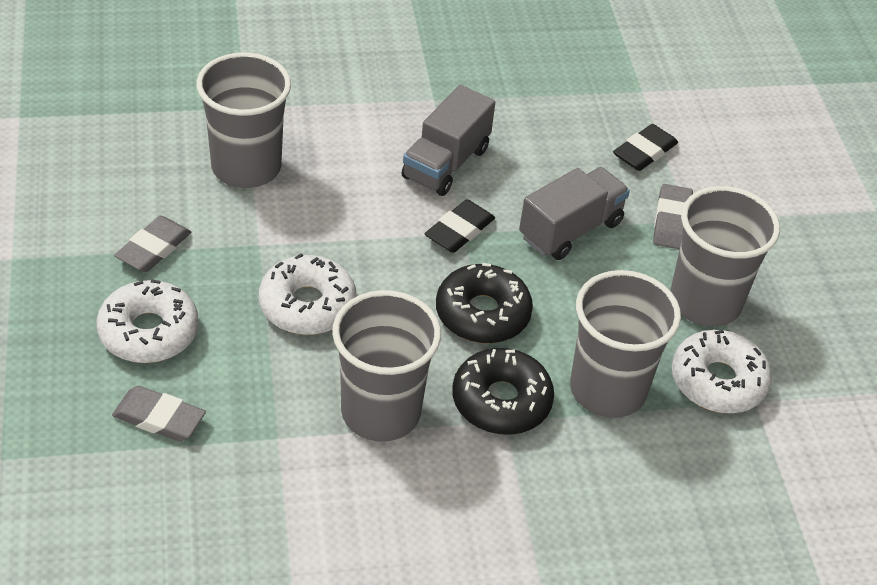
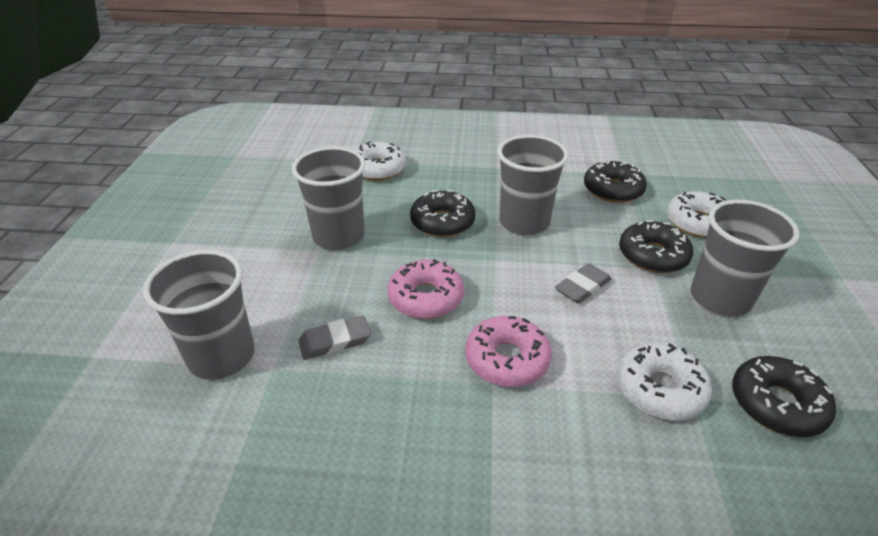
black donut: 2 -> 4
black eraser: 2 -> 0
grey eraser: 3 -> 2
grey truck: 2 -> 0
pink donut: 0 -> 2

